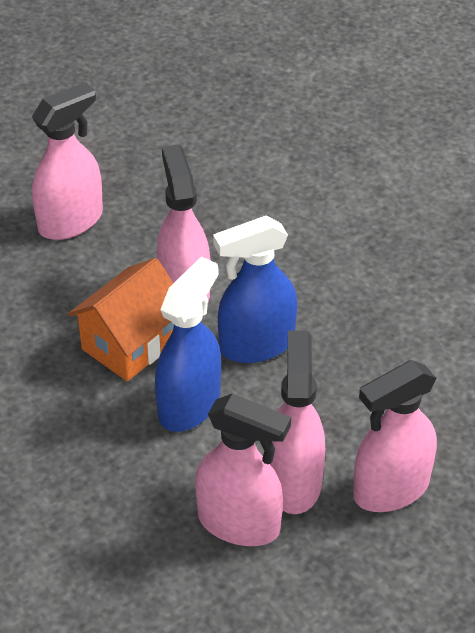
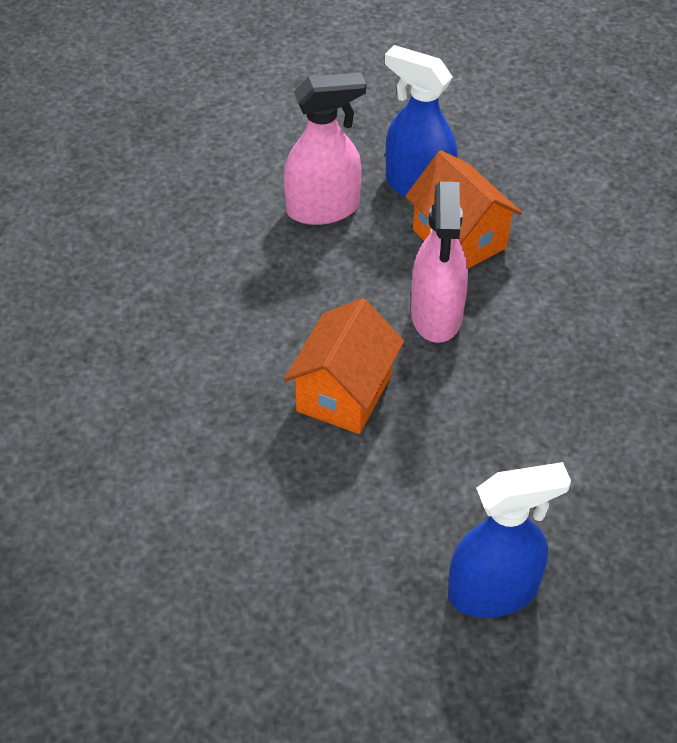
orange house: 1 -> 2
pink spray bottle: 5 -> 2

